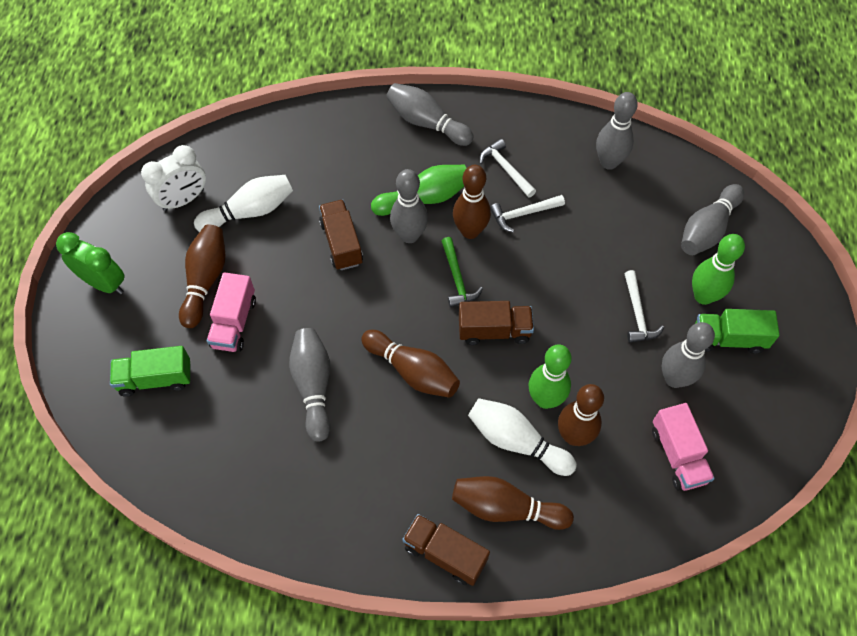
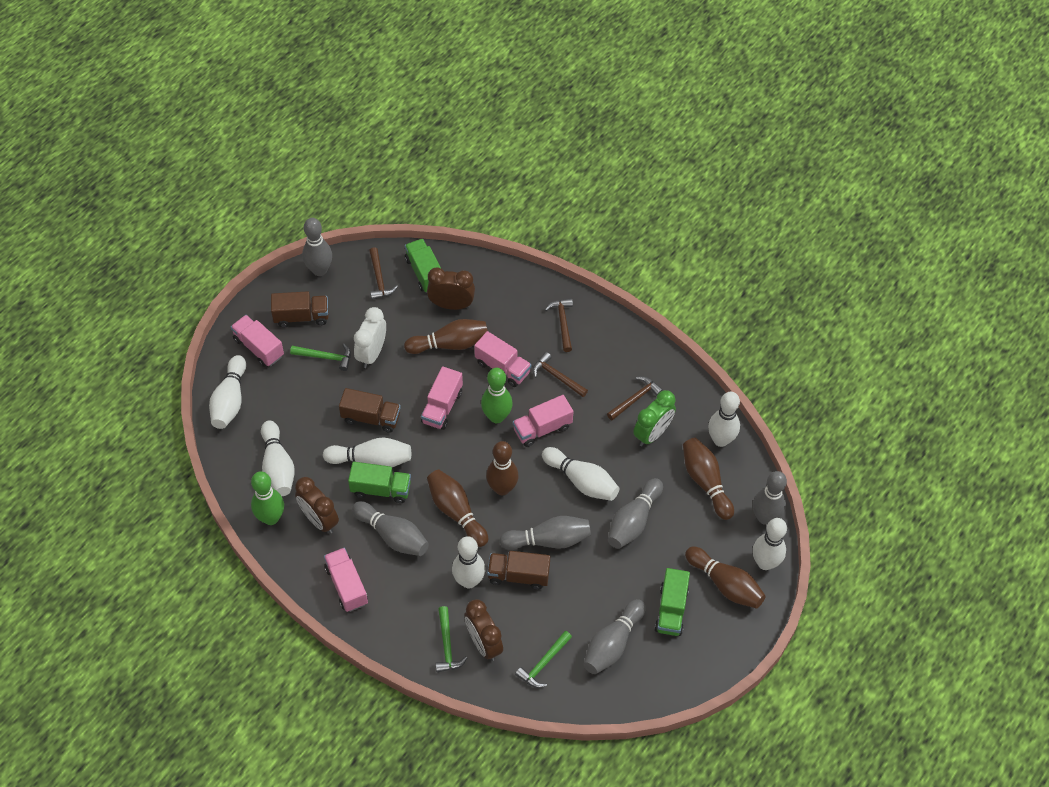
brown clock: 0 -> 3
brown hammer: 0 -> 4
green bowling pin: 3 -> 2
green hammer: 1 -> 3
green truck: 2 -> 3
pink truck: 2 -> 5
white bowling pin: 2 -> 7
white hammer: 3 -> 0

